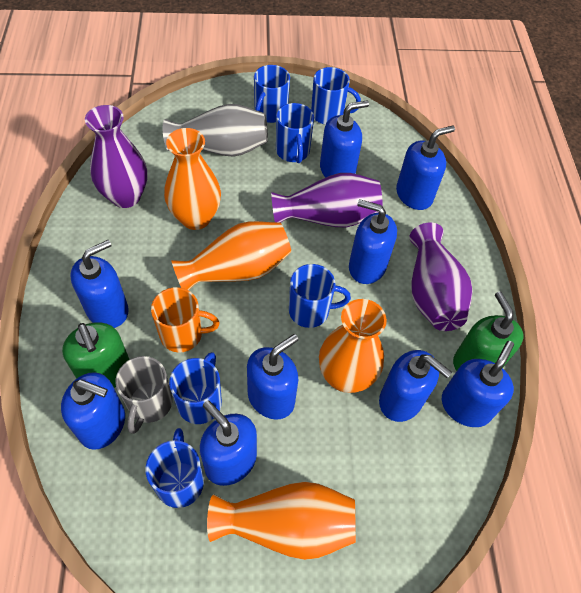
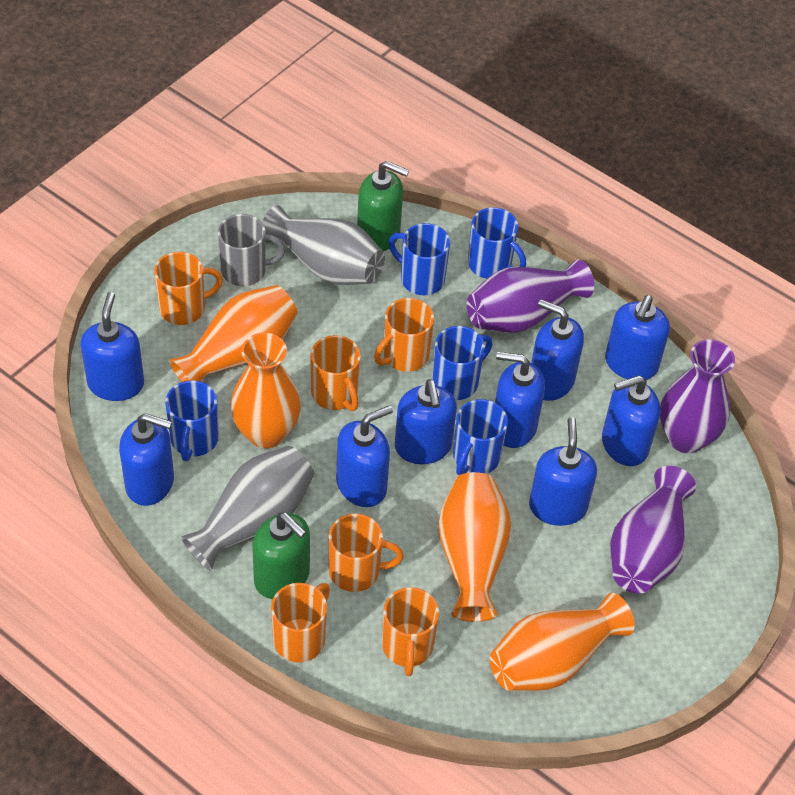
blue mug: 6 -> 5
grey vase: 1 -> 2
orange mug: 1 -> 6

